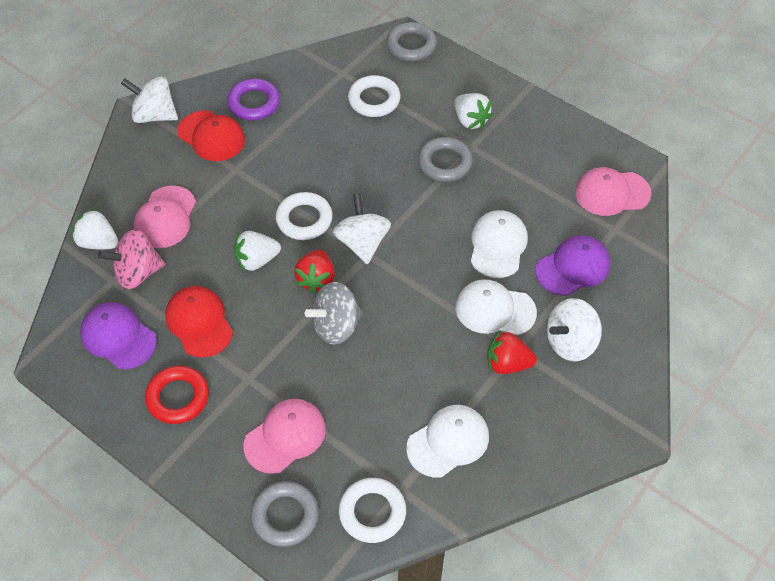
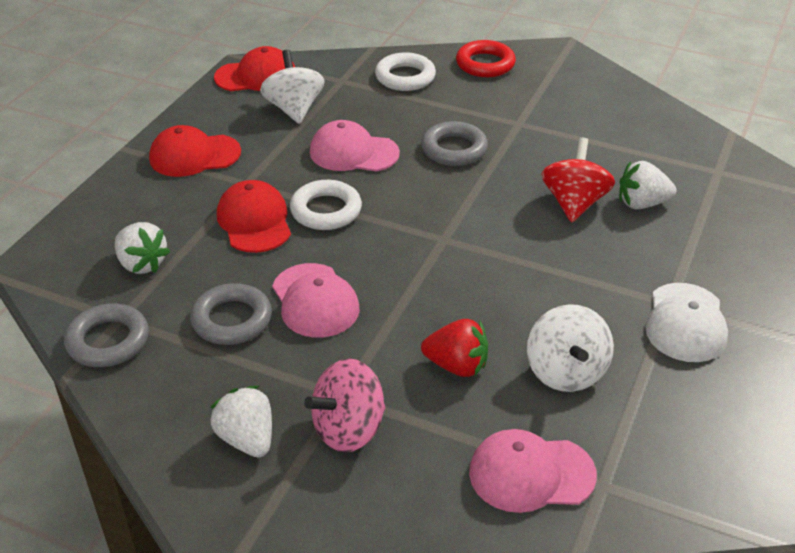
grey spinning top: 1 -> 0
purple cap: 2 -> 0
purple ring: 1 -> 0
red cap: 2 -> 3
red spinning top: 0 -> 1
red strawberry: 2 -> 1
white cap: 3 -> 1
white ring: 3 -> 2
white spinning top: 3 -> 2

